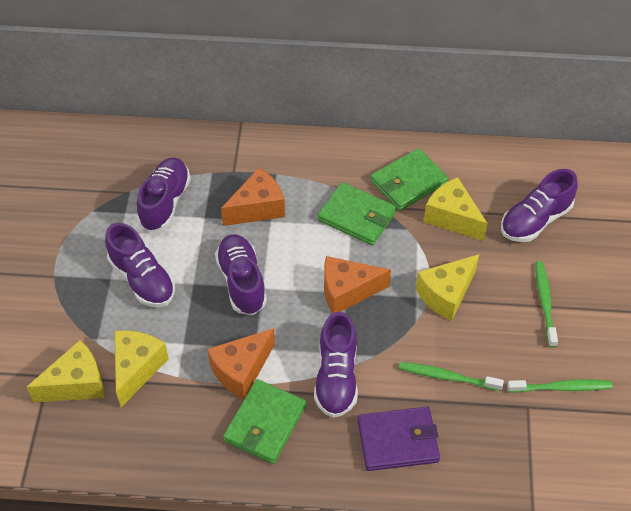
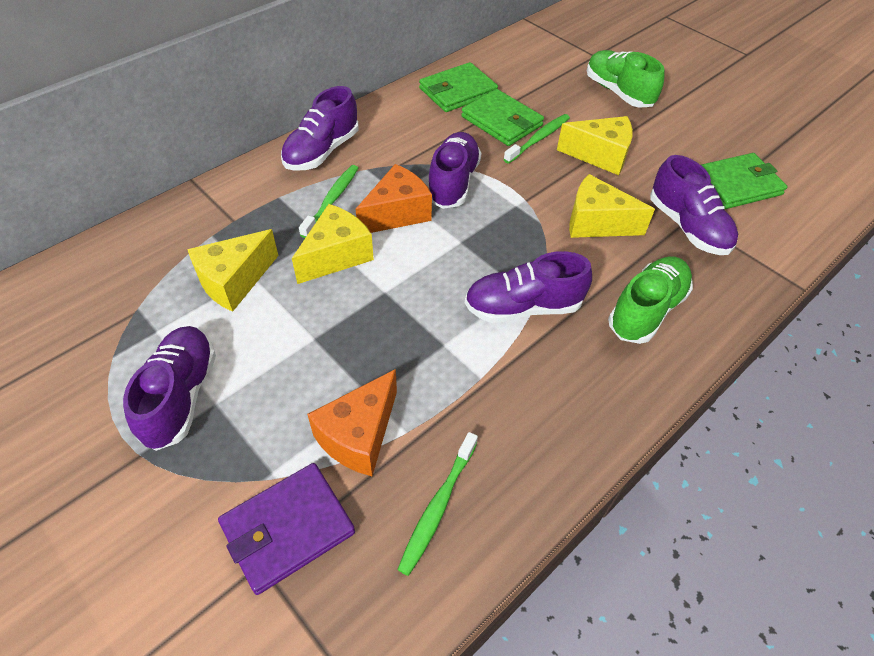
green shoe: 0 -> 2
orange cheese: 3 -> 2

